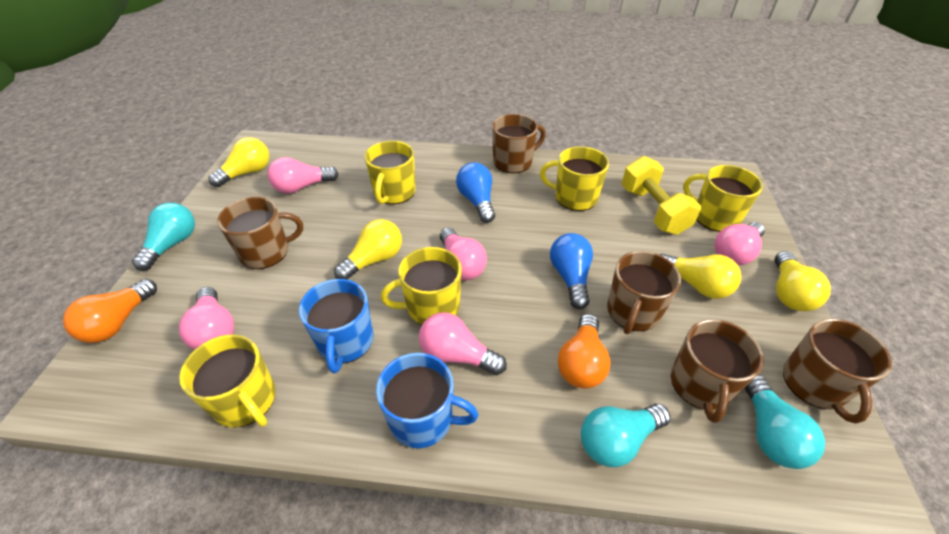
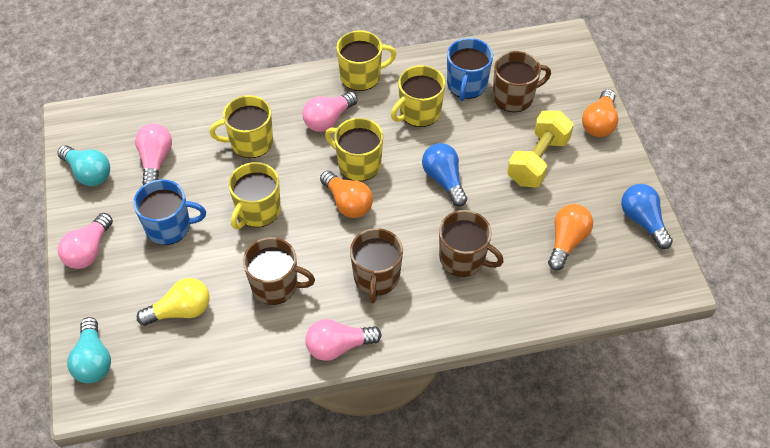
brown mug: 5 -> 4
orange light bulb: 2 -> 3
pink light bulb: 5 -> 4
turquoise light bulb: 3 -> 2
yellow light bulb: 4 -> 1

